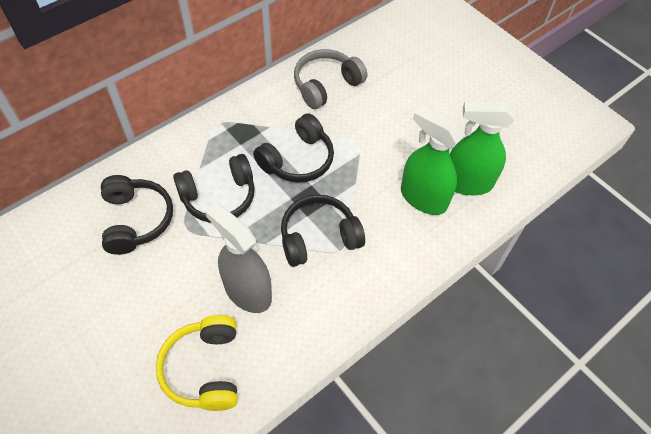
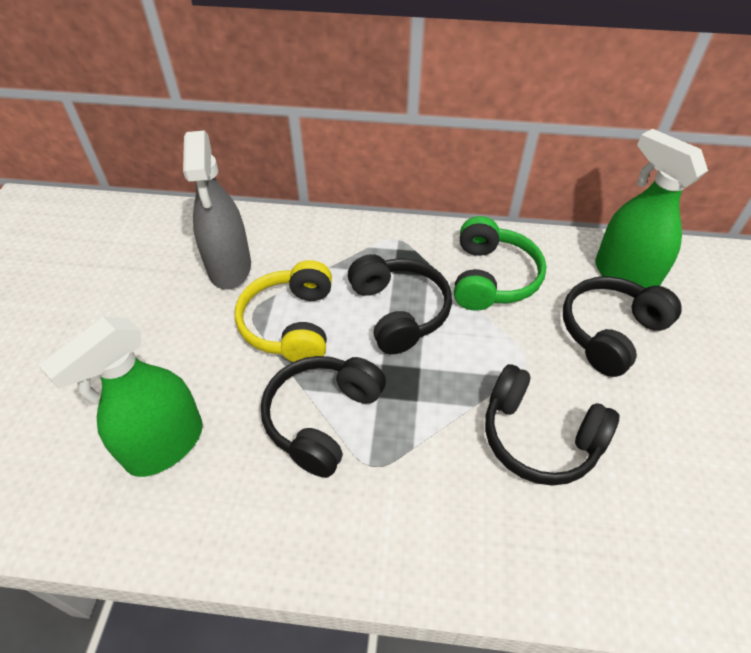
green headphones: 0 -> 1
grey headphones: 1 -> 0

